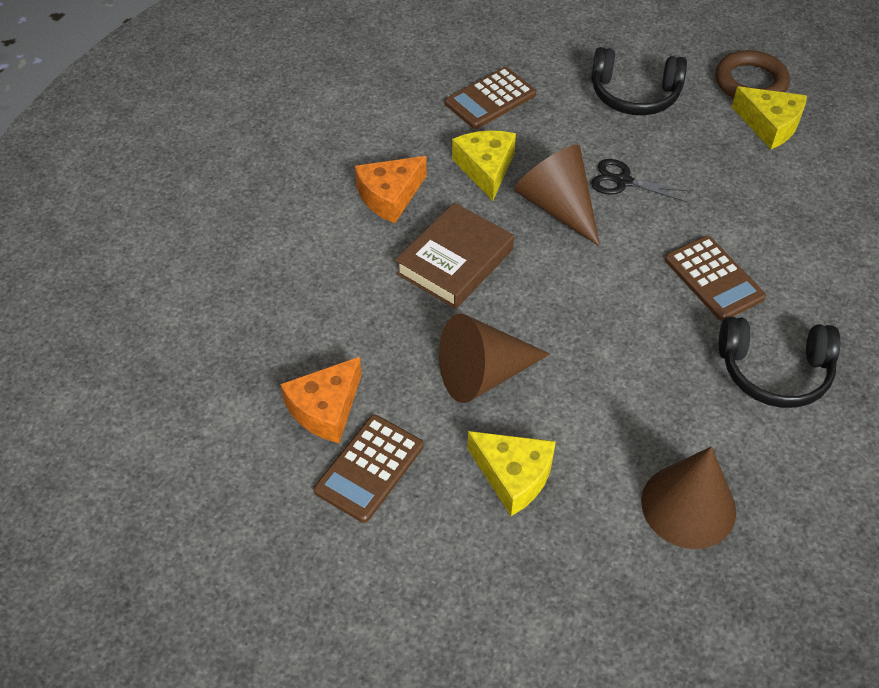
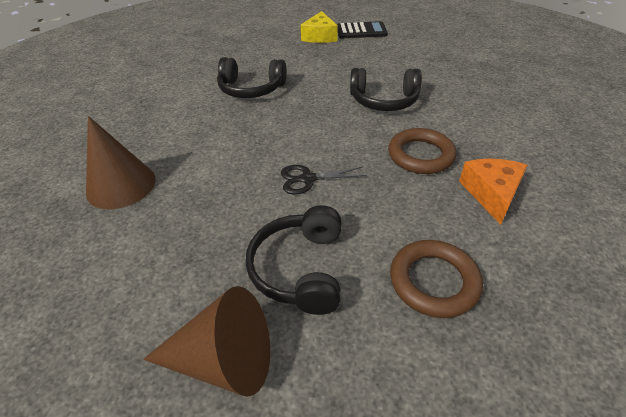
black calculator: 0 -> 1
black headphones: 2 -> 3
brown book: 1 -> 0
brown calculator: 3 -> 0
brown cone: 3 -> 2
brown ring: 1 -> 2
orange cheese: 2 -> 1
yellow cheese: 3 -> 1

